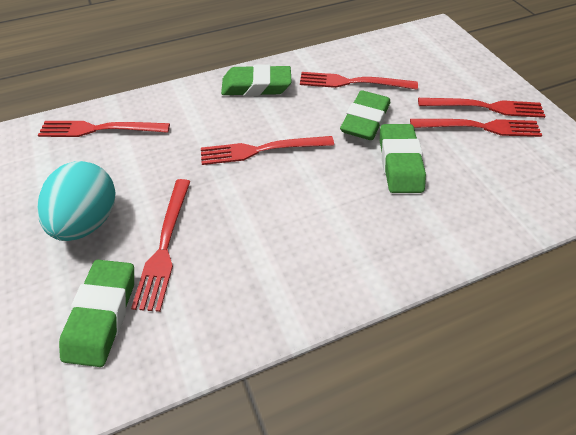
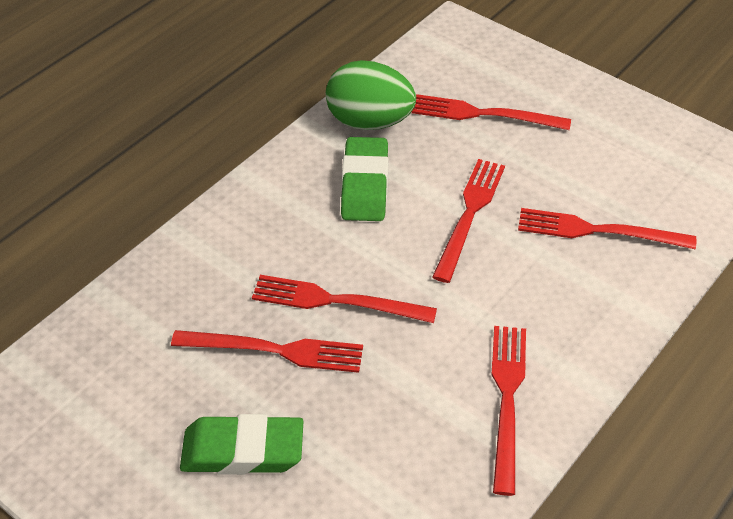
green egg: 0 -> 1
green eraser: 4 -> 2
turquoise egg: 1 -> 0

